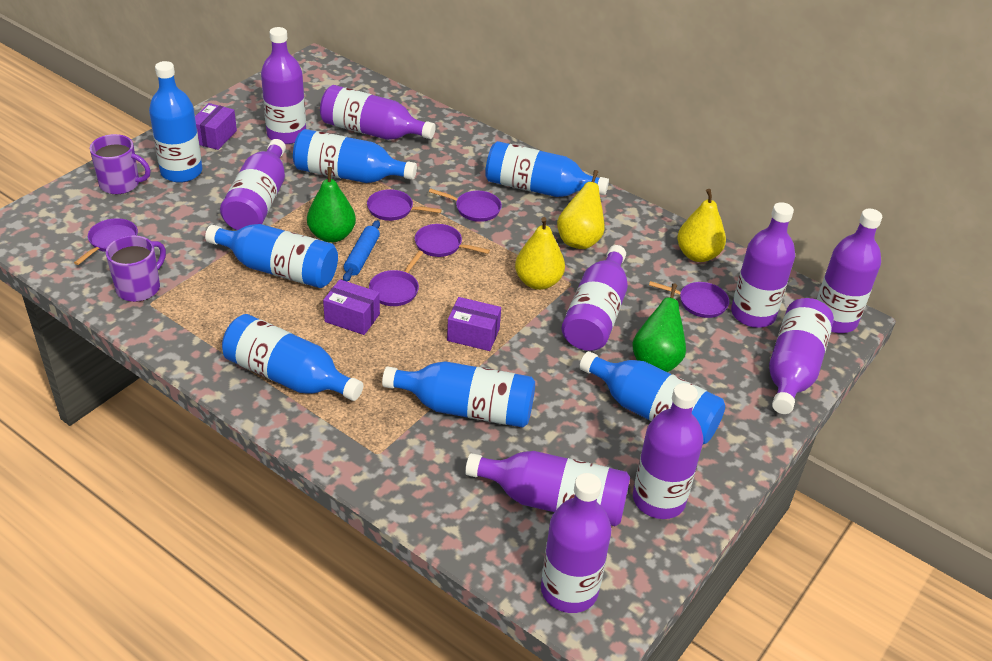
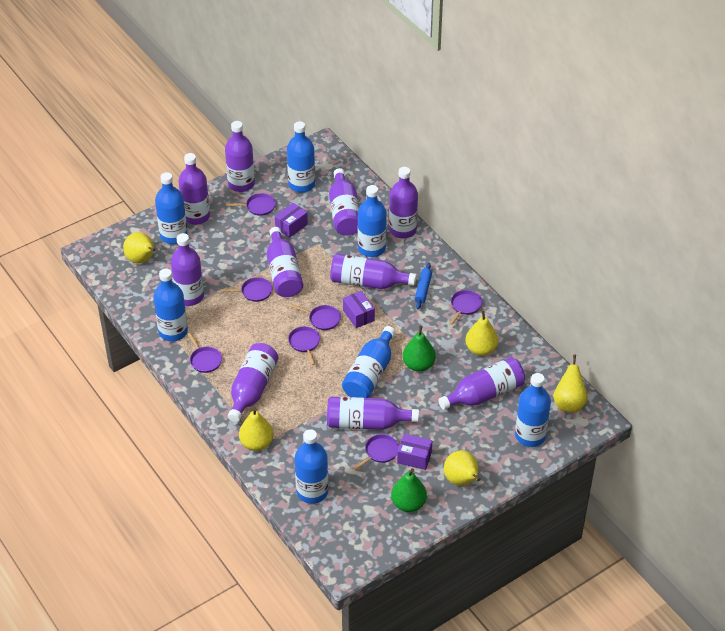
purple mug: 2 -> 0
purple pan: 6 -> 7
yellow pear: 3 -> 5

